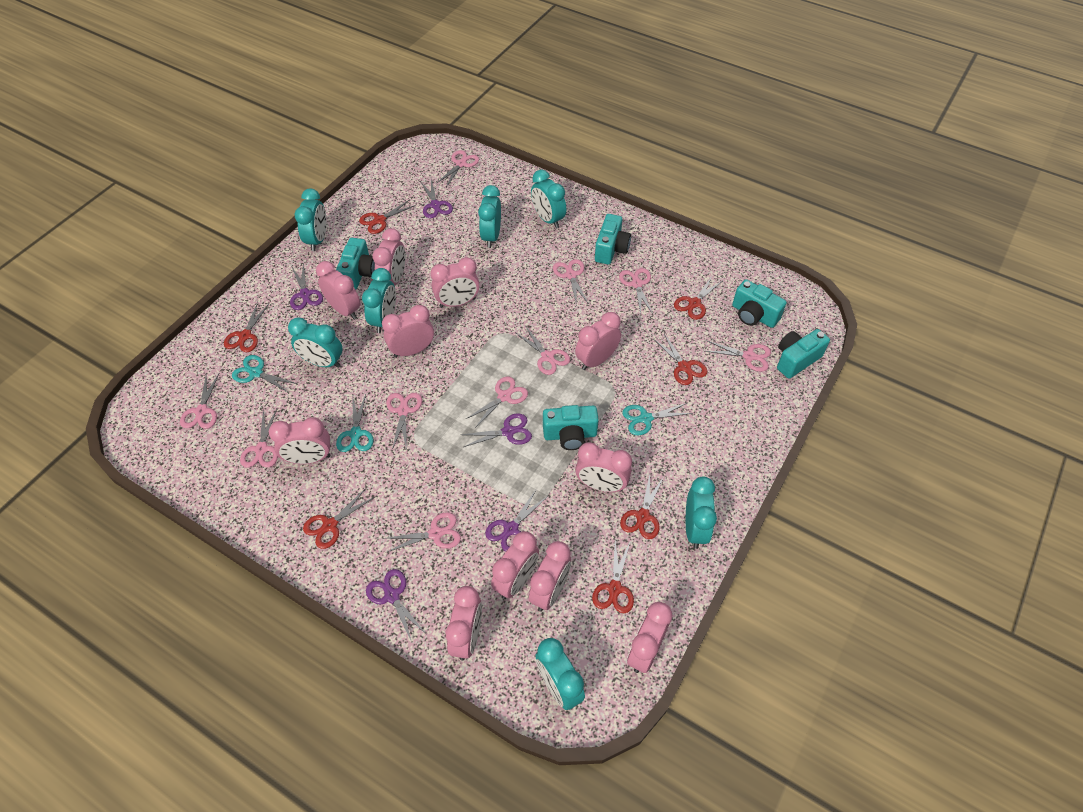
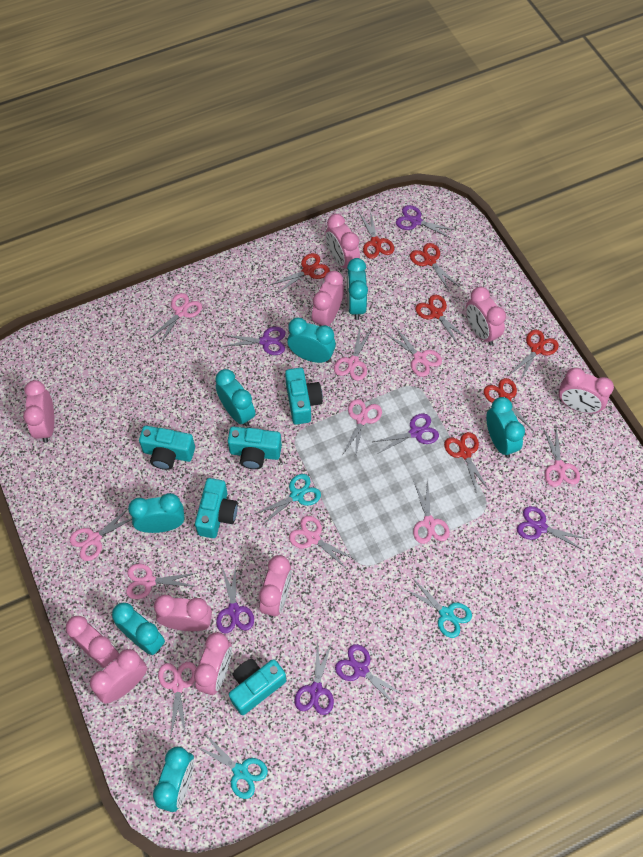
pink clock: 11 -> 10
purple scissors: 5 -> 7

